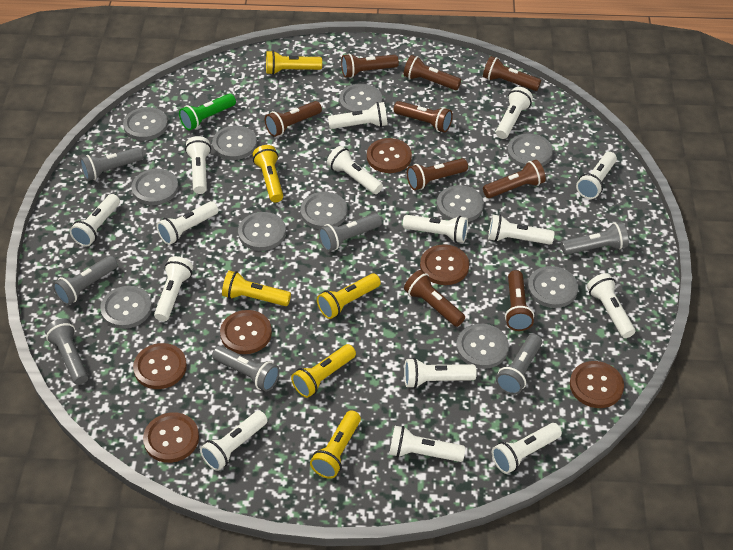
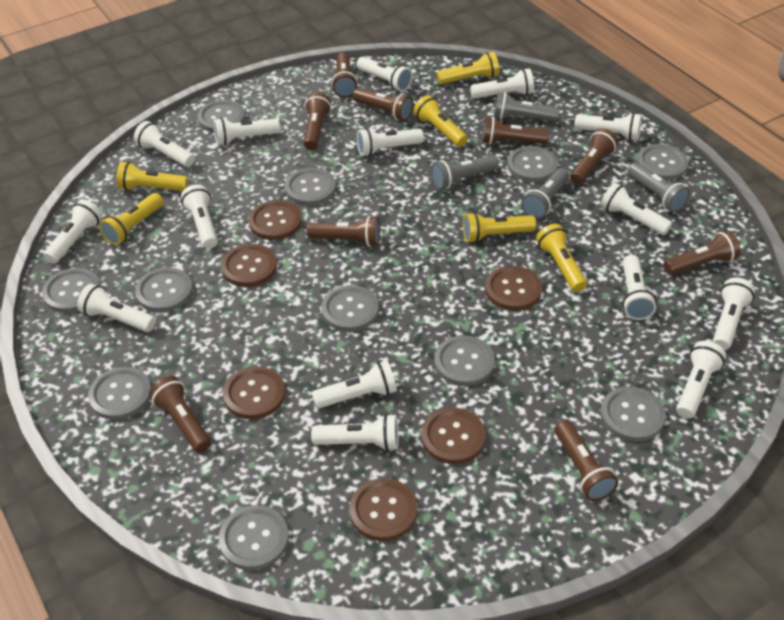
green flashlight: 1 -> 0
grey flashlight: 7 -> 4

